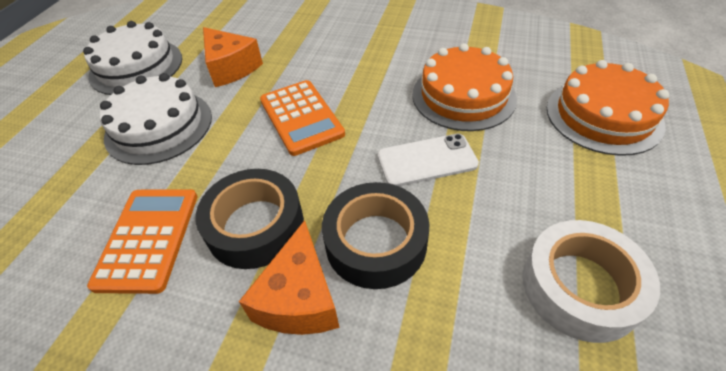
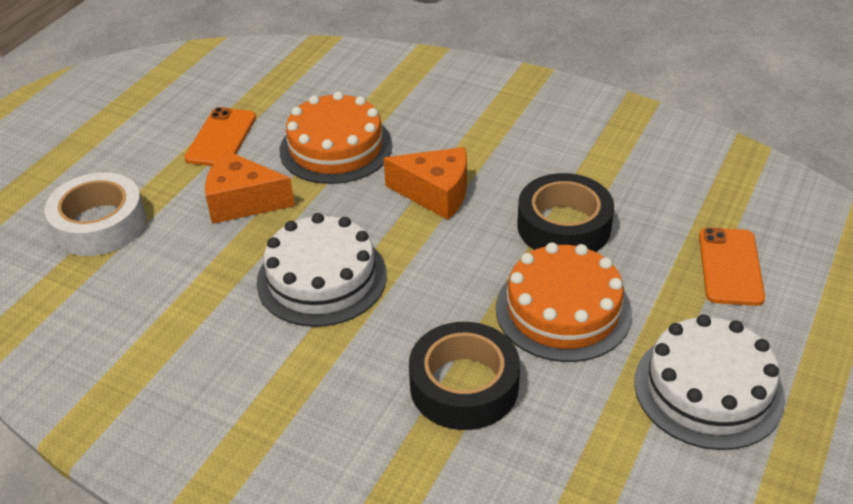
orange calculator: 2 -> 0
orange phone: 0 -> 2
white phone: 1 -> 0

